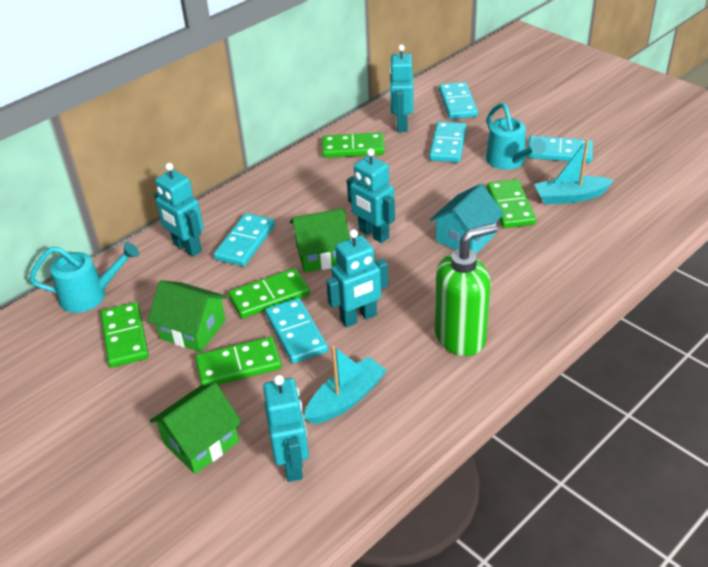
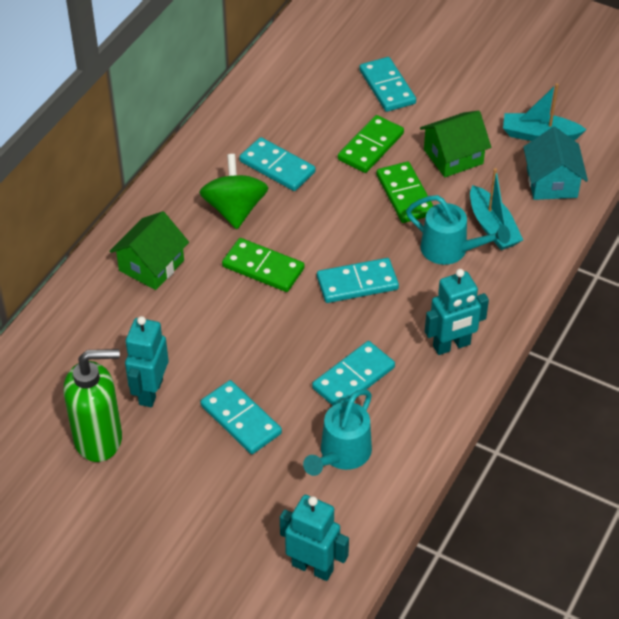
green domino: 5 -> 3
green house: 3 -> 2
green spinning top: 0 -> 1
turquoise robot: 5 -> 3

